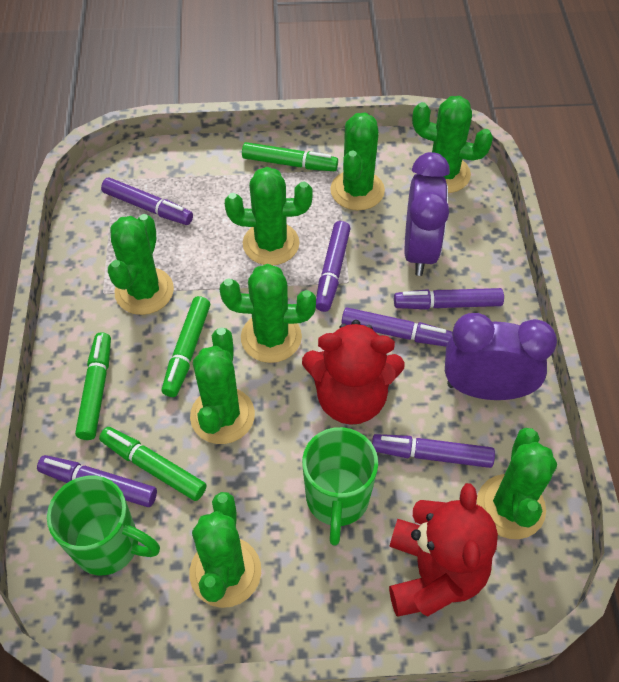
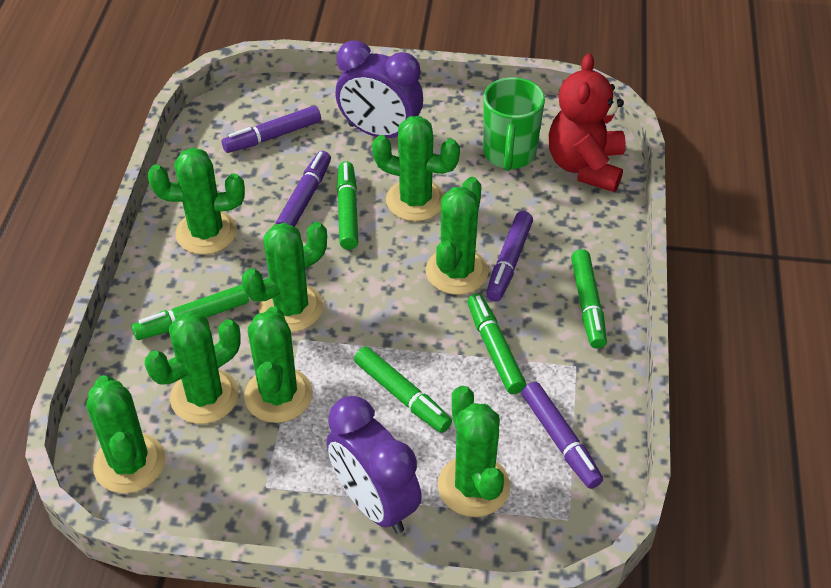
green marker: 4 -> 5
green mug: 2 -> 1
purple marker: 6 -> 4
red teddy bear: 2 -> 1

